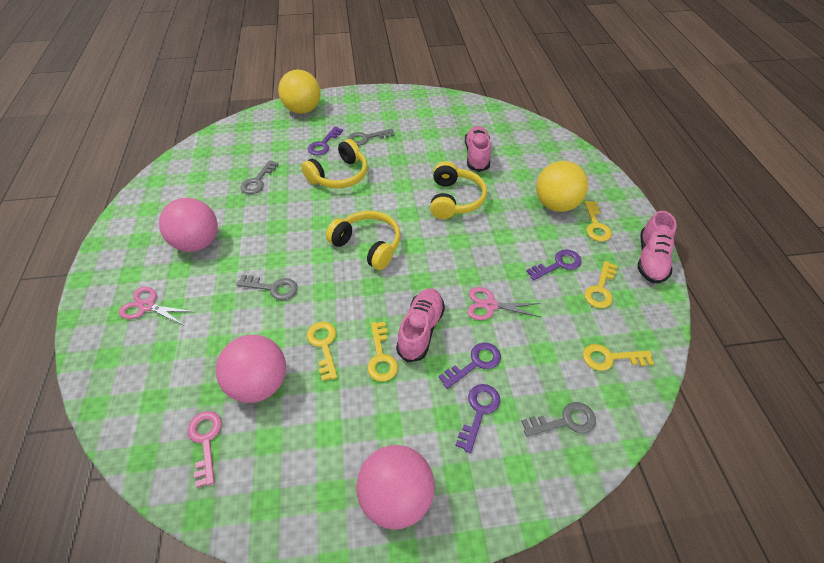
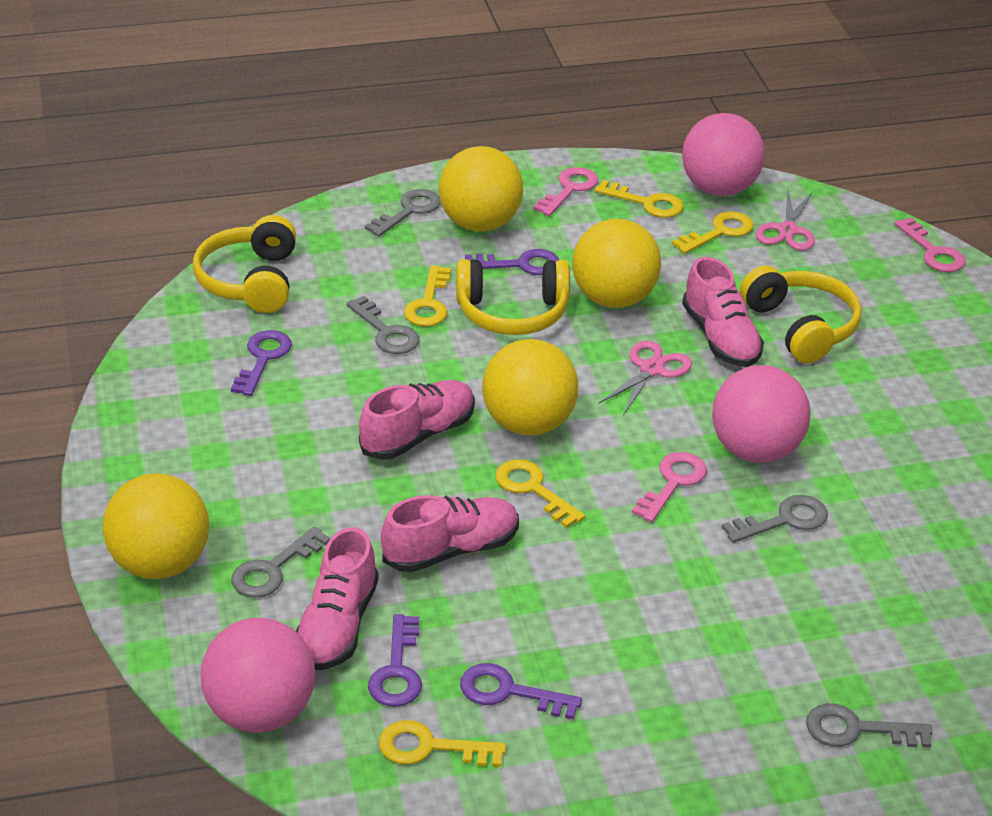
grey key: 4 -> 5
pink key: 1 -> 3
pink shoe: 3 -> 4
yellow ball: 2 -> 4

